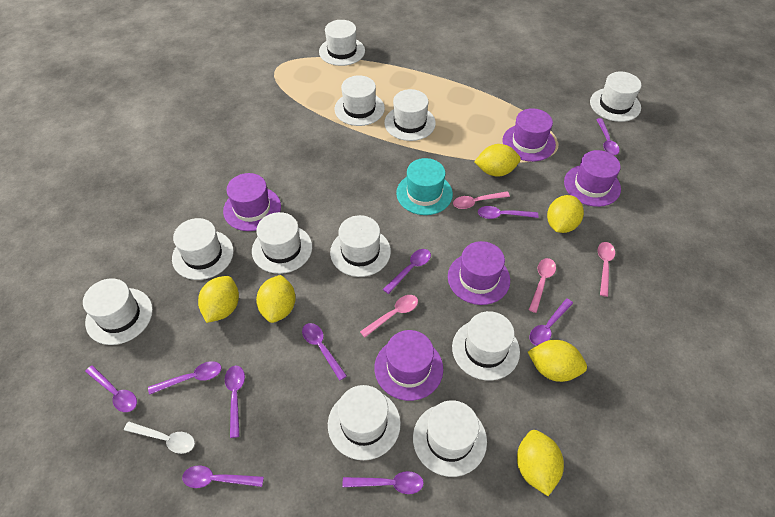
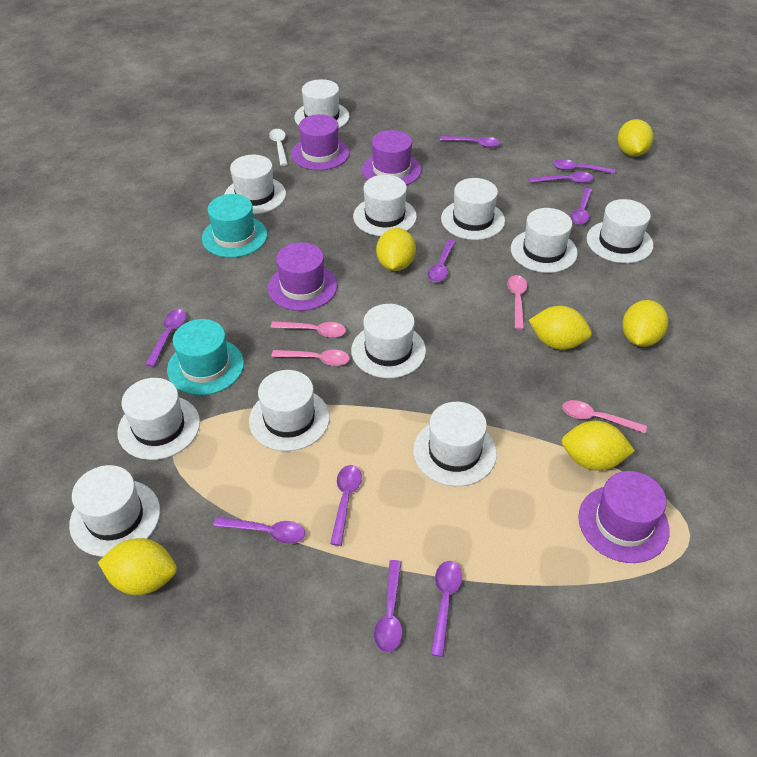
purple hat: 5 -> 4
turquoise hat: 1 -> 2

